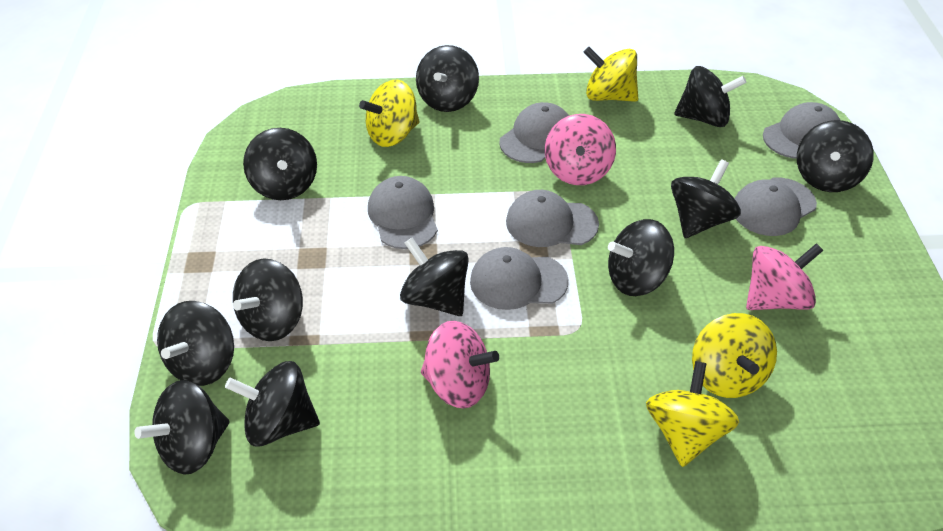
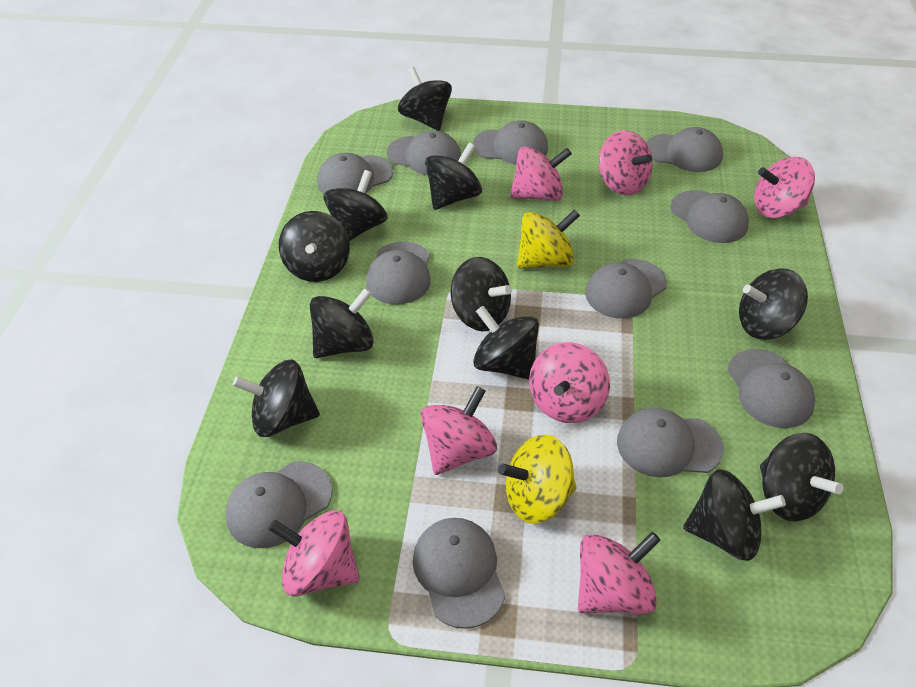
grey cap: 6 -> 11
pink spinning top: 3 -> 7
yellow spinning top: 4 -> 2

